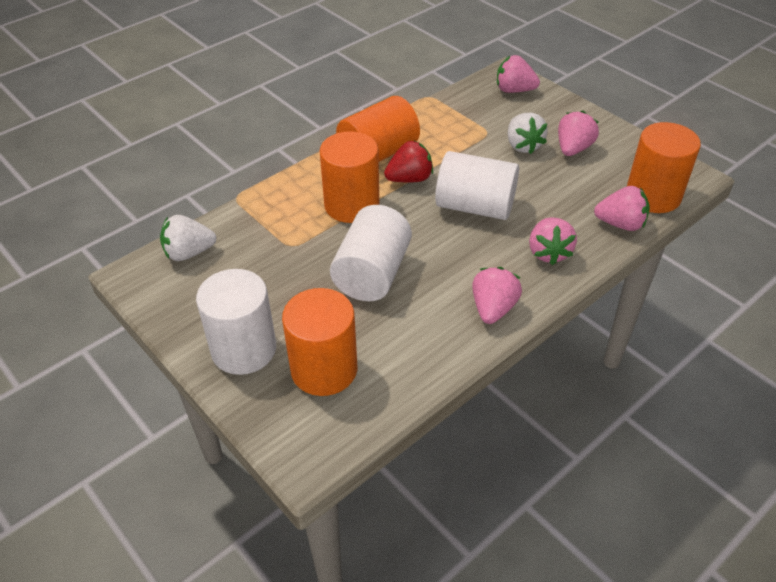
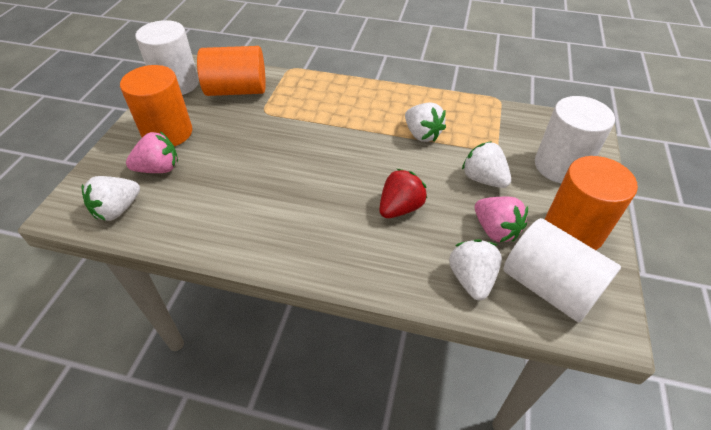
orange cylinder: 4 -> 3
pink strawberry: 5 -> 2
white strawberry: 2 -> 4

